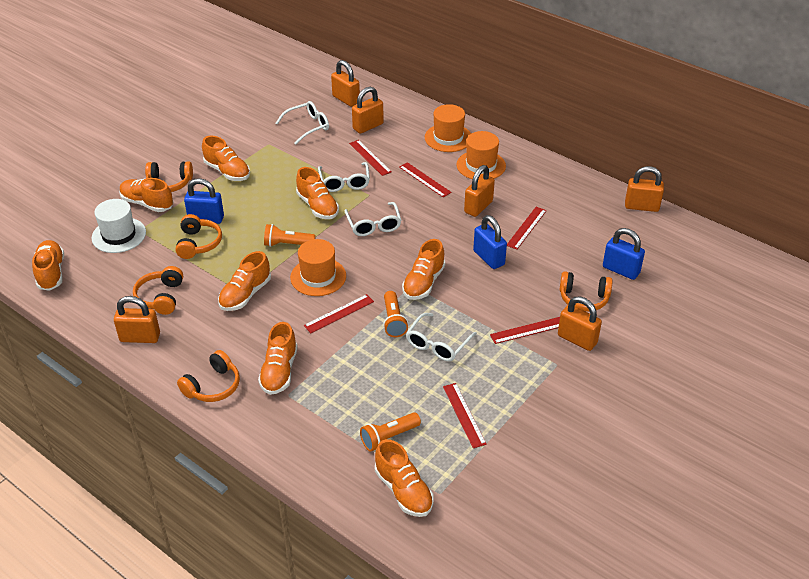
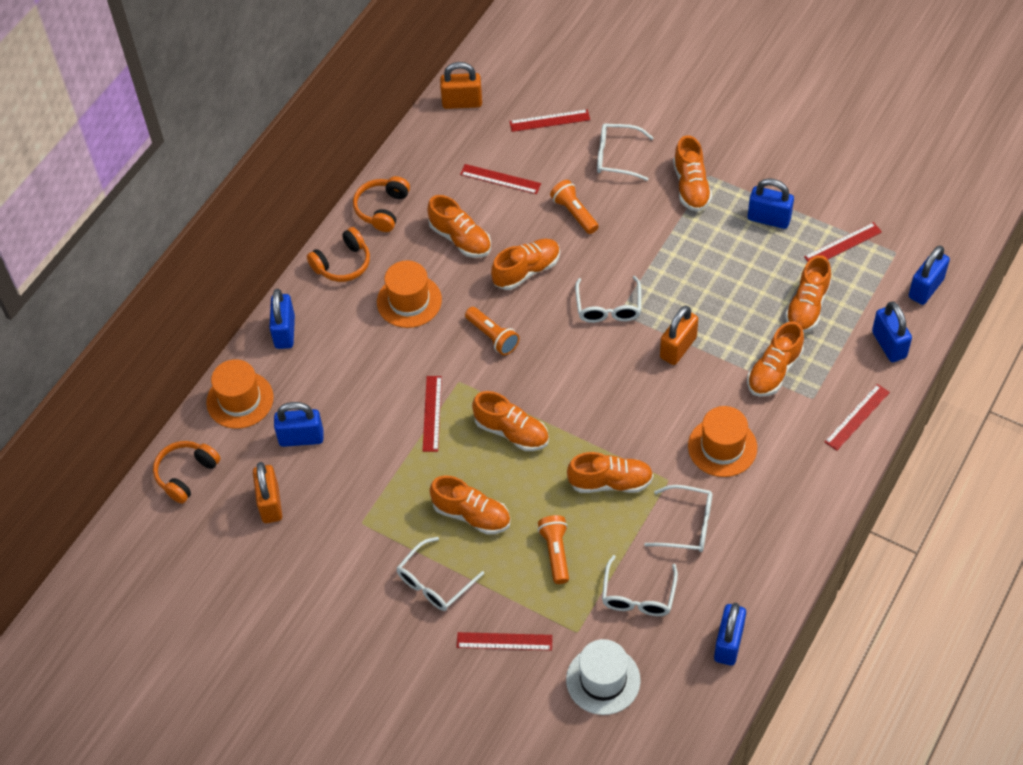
blue padlock: 3 -> 6
orange headphones: 5 -> 3
orange padlock: 6 -> 3
white glasses: 4 -> 5

